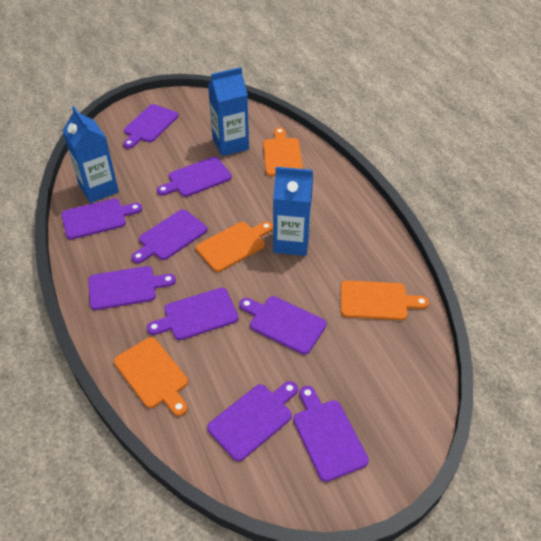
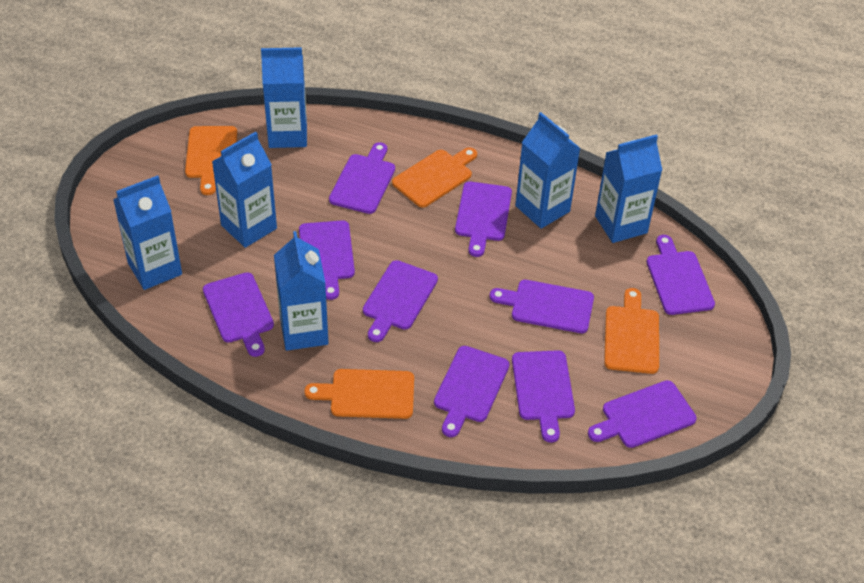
blue carton: 3 -> 6
purple cutting board: 9 -> 10

